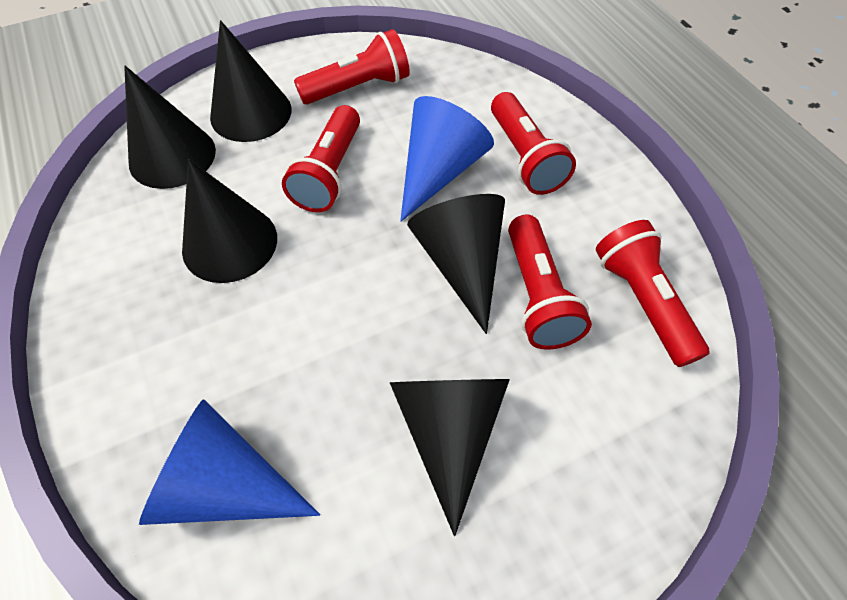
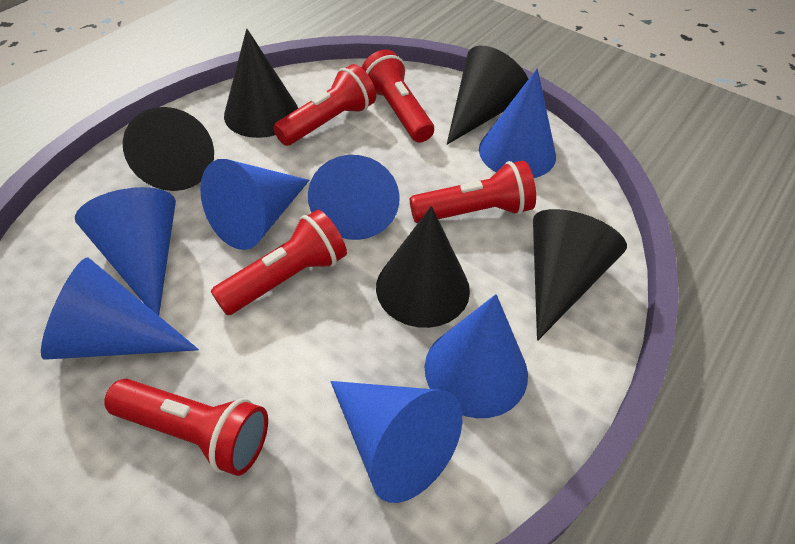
blue cone: 2 -> 7

